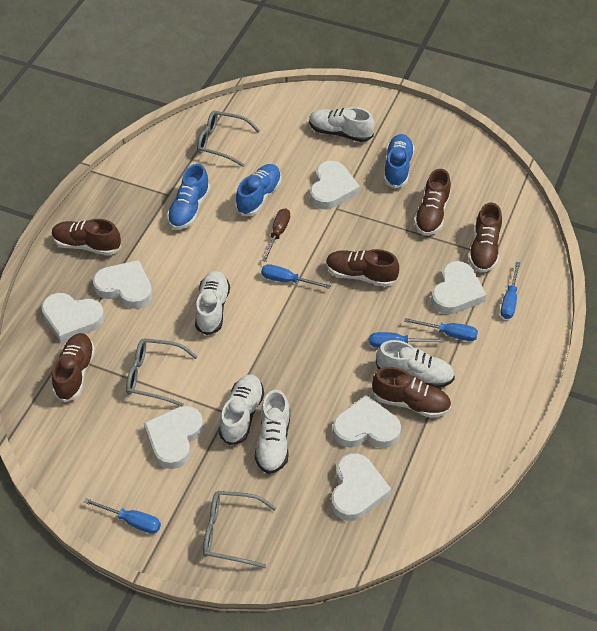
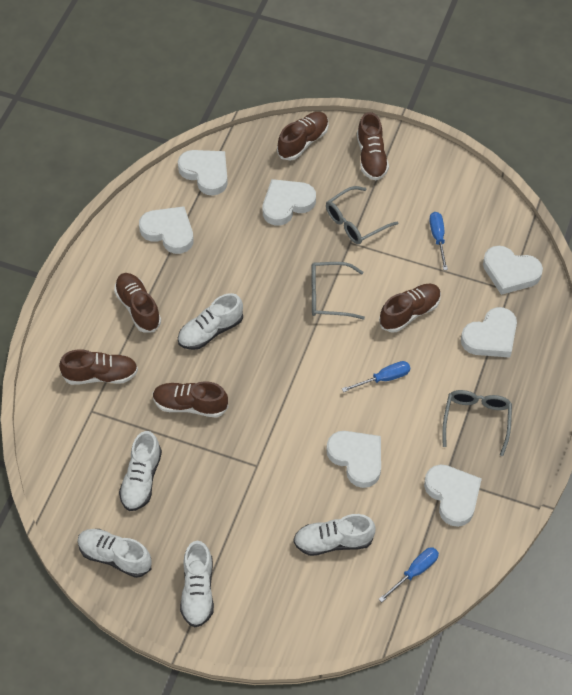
blue screwdriver: 5 -> 3
blue shoe: 3 -> 0
brown screwdriver: 1 -> 0

